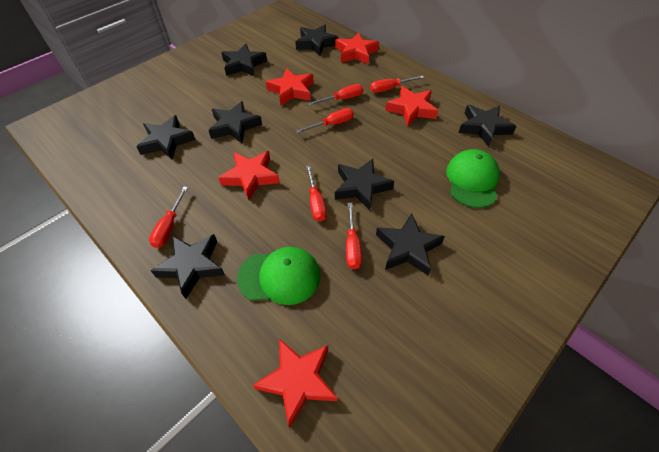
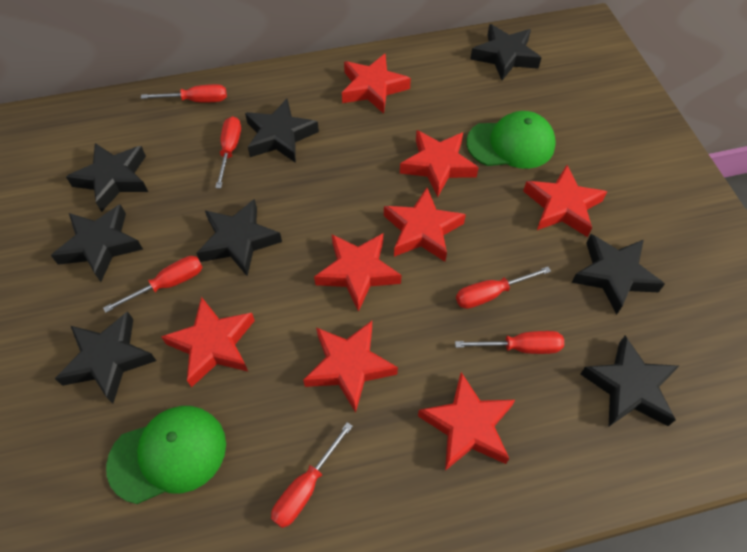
red star: 5 -> 8

